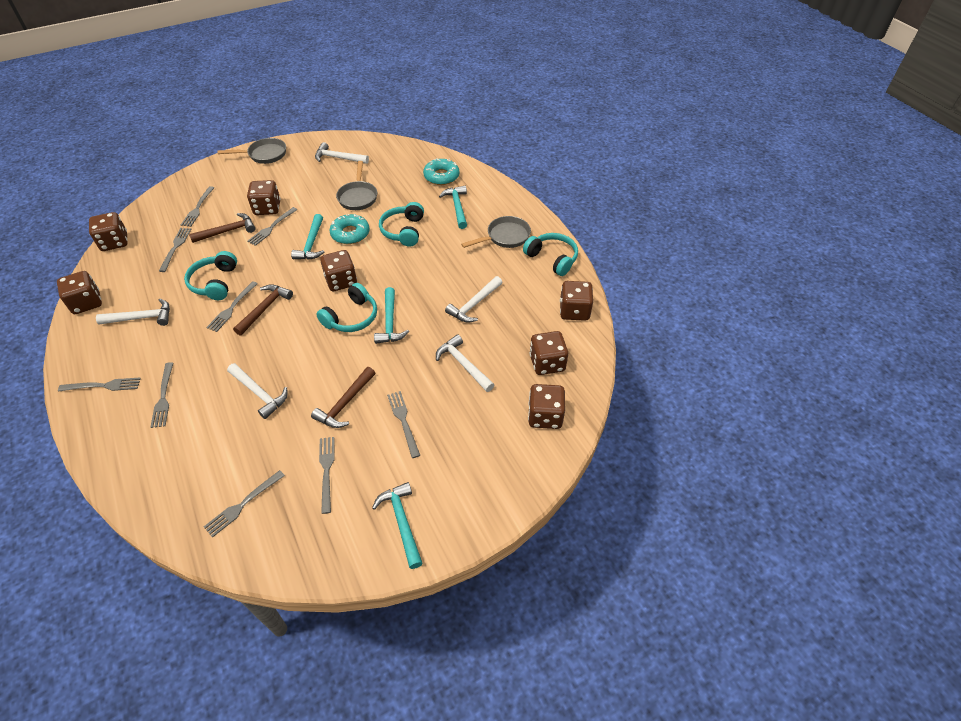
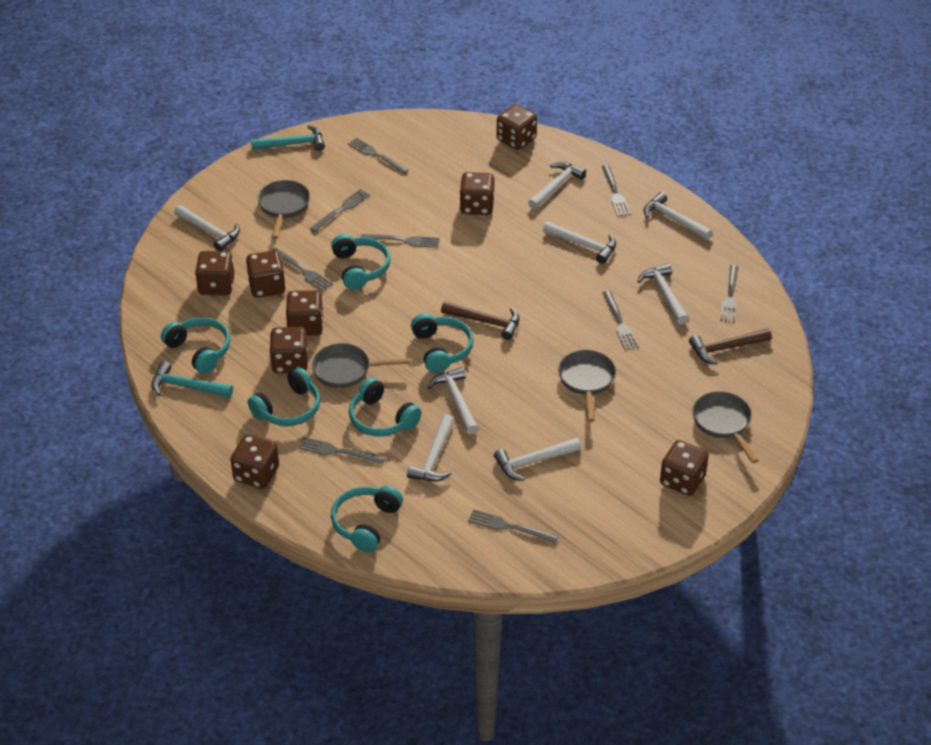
brown dice: 7 -> 8
brown hammer: 3 -> 2
grey pan: 3 -> 4
turquoise donut: 2 -> 0
turquoise hammer: 4 -> 2
turquoise headphones: 4 -> 6
white hammer: 5 -> 8

